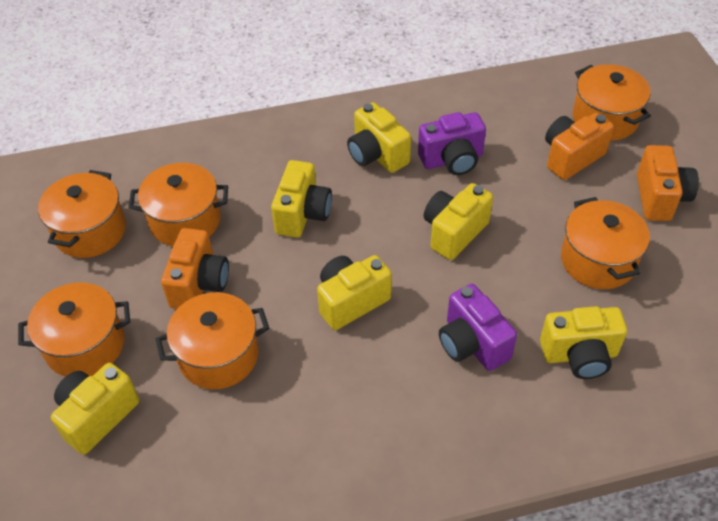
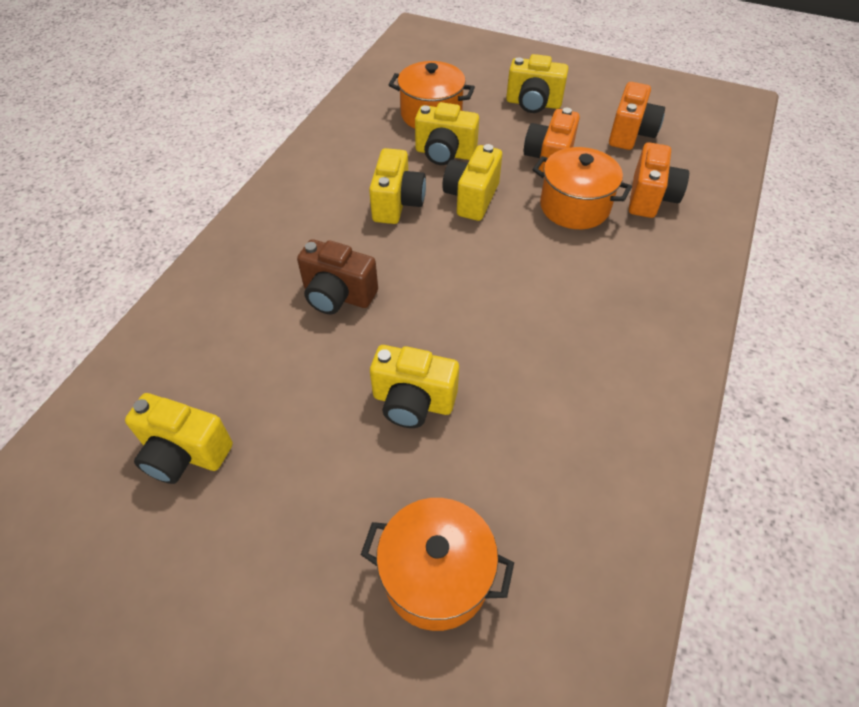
brown camera: 0 -> 1
orange pot: 6 -> 3
purple camera: 2 -> 0

